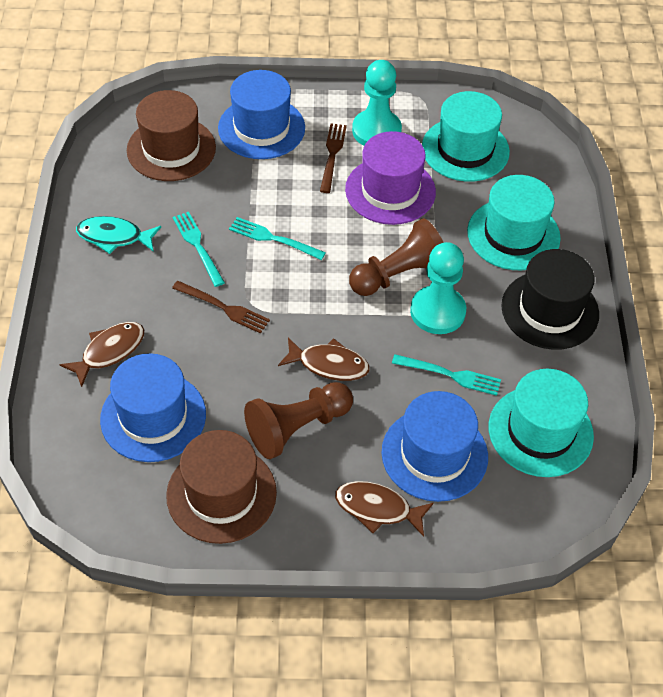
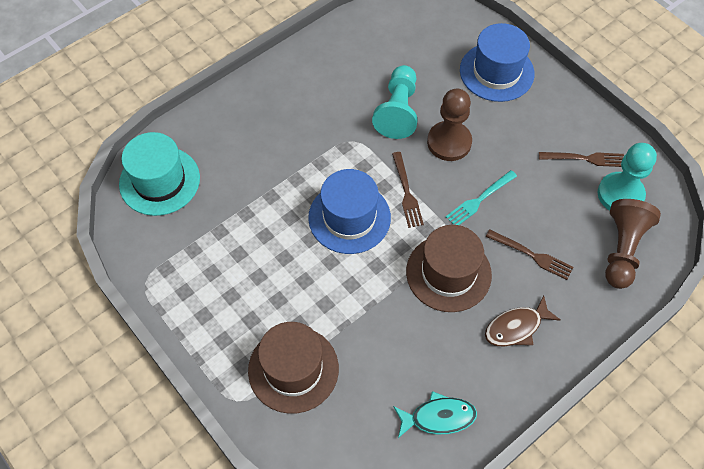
black hat: 1 -> 0
blue hat: 3 -> 2
brown fish: 3 -> 1
brown fork: 2 -> 3
purple hat: 1 -> 0
turquoise fork: 3 -> 1
turquoise hat: 3 -> 1

